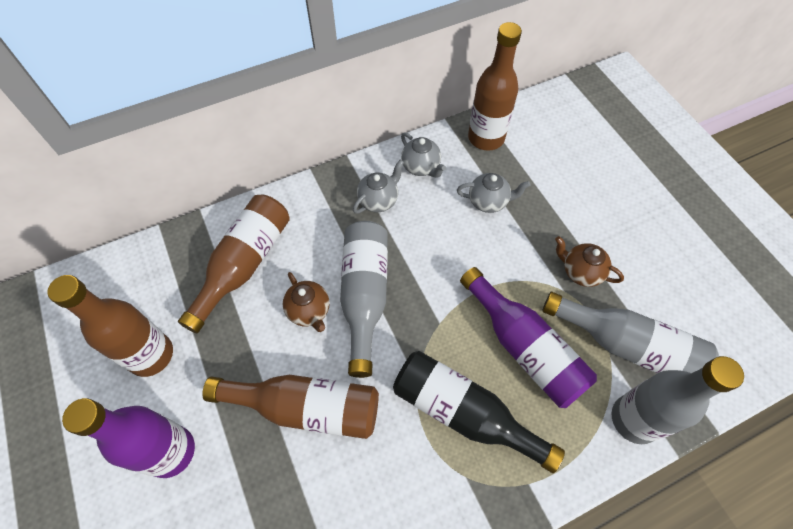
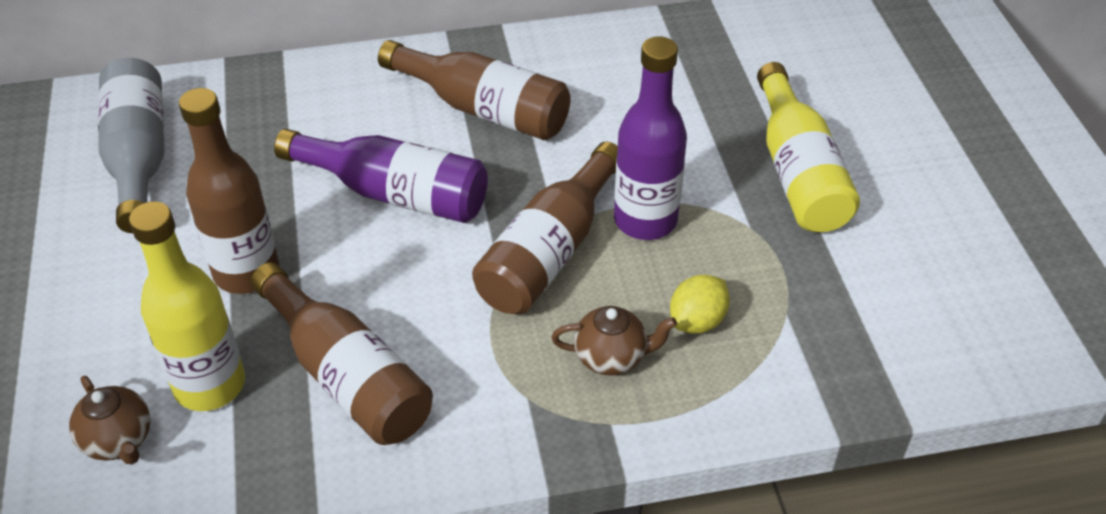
black bottle: 1 -> 0
grey bottle: 3 -> 1
grey teapot: 3 -> 0
yellow bottle: 0 -> 2
yellow lemon: 0 -> 1

